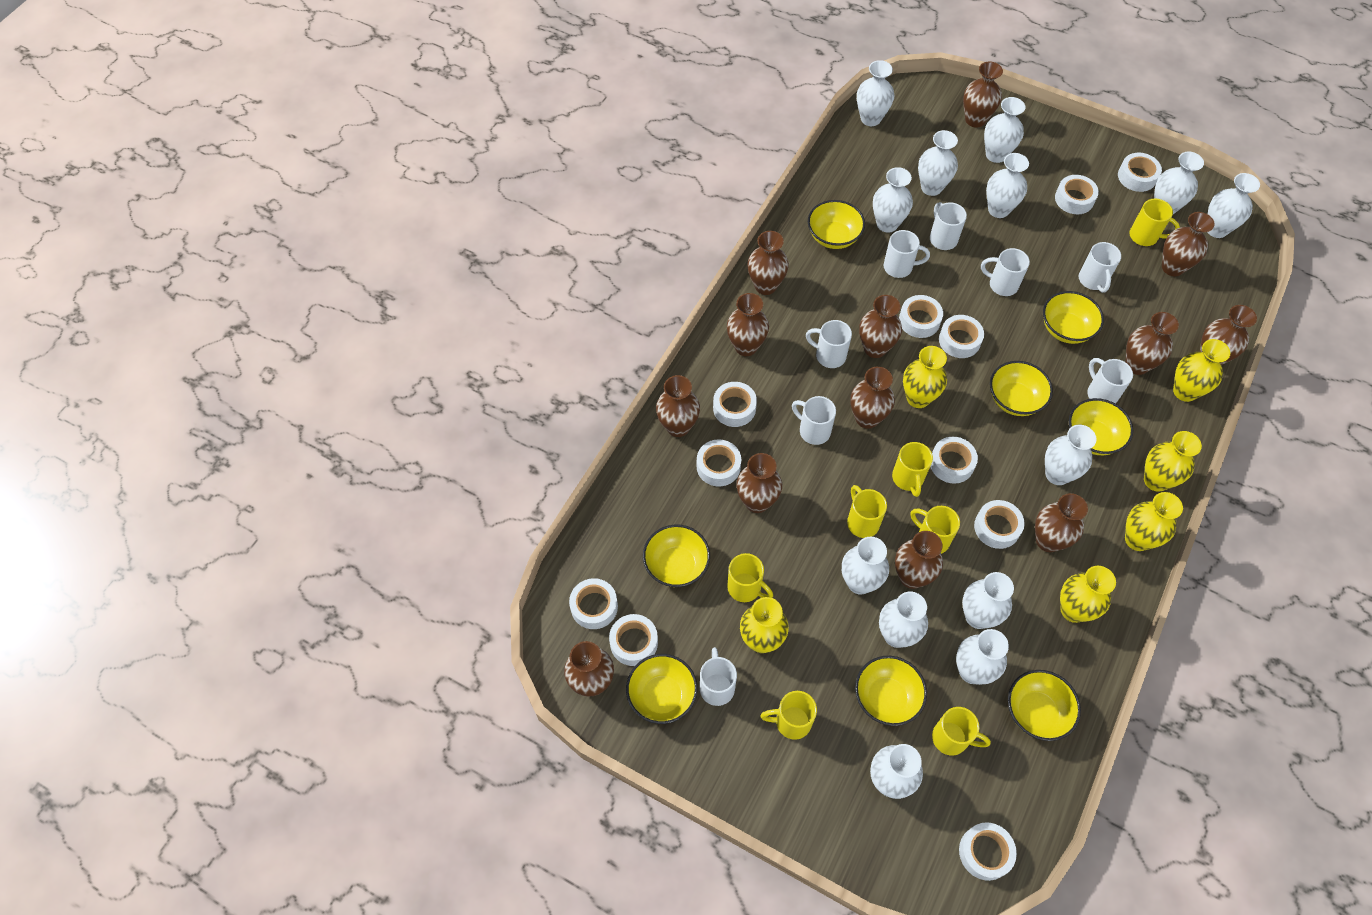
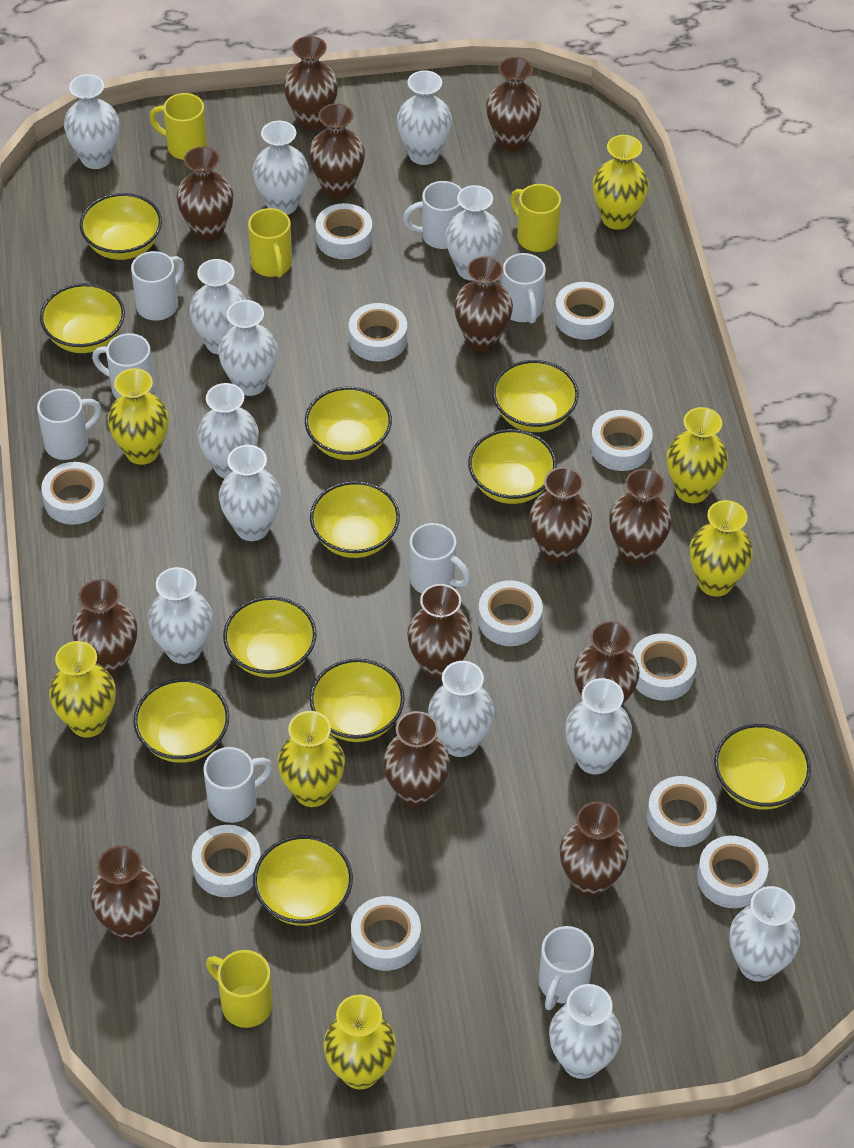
yellow bowl: 8 -> 11
yellow mug: 7 -> 4
yellow vase: 6 -> 7

